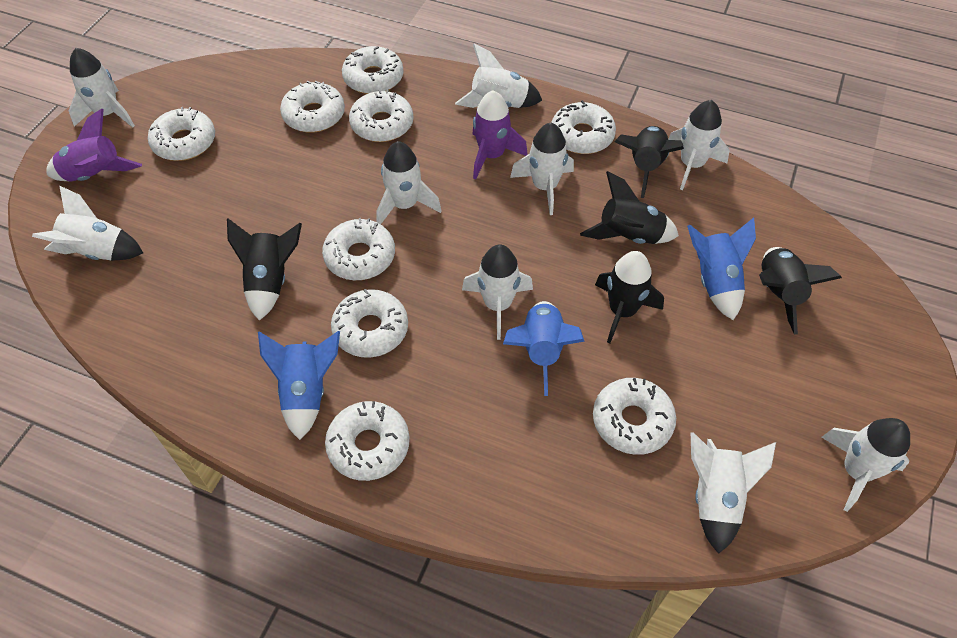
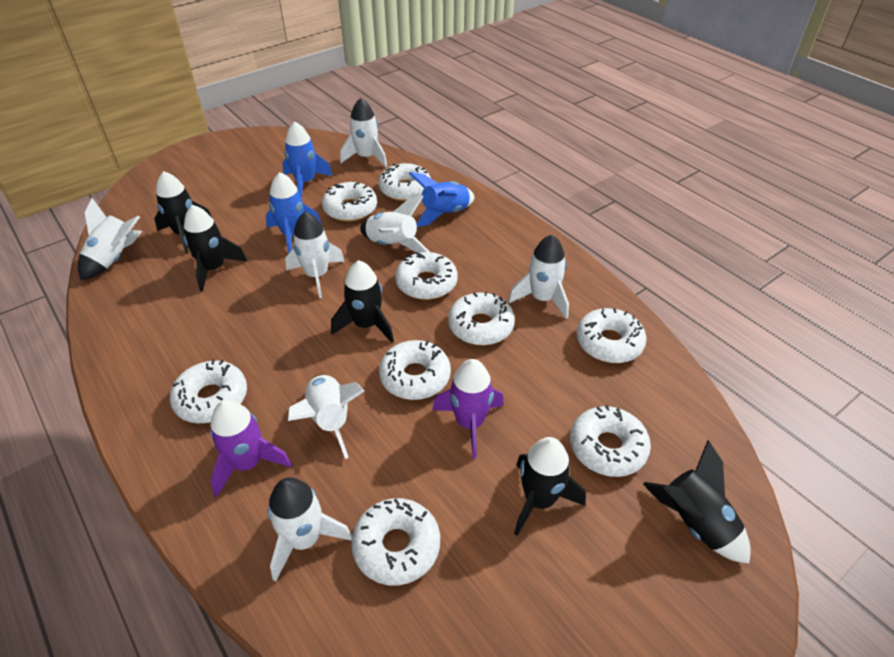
white rocket: 9 -> 7

